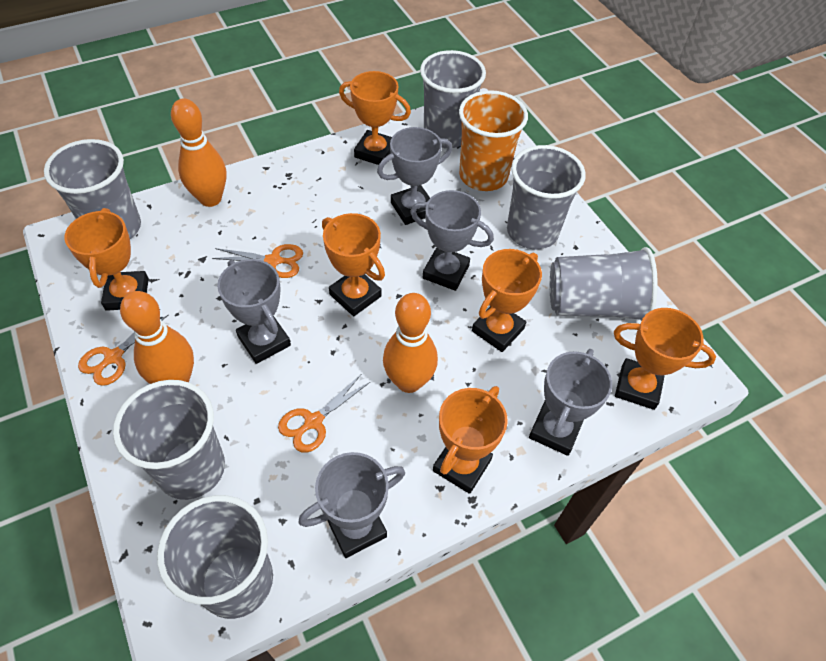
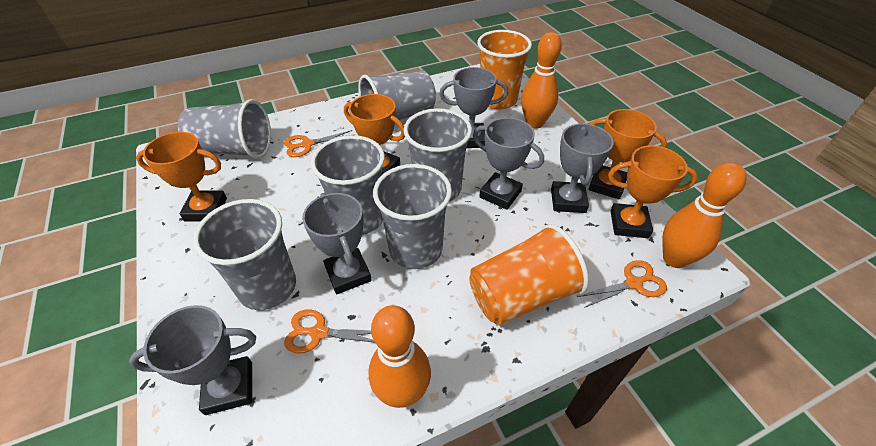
orange cup: 1 -> 2
orange trophy: 6 -> 4

